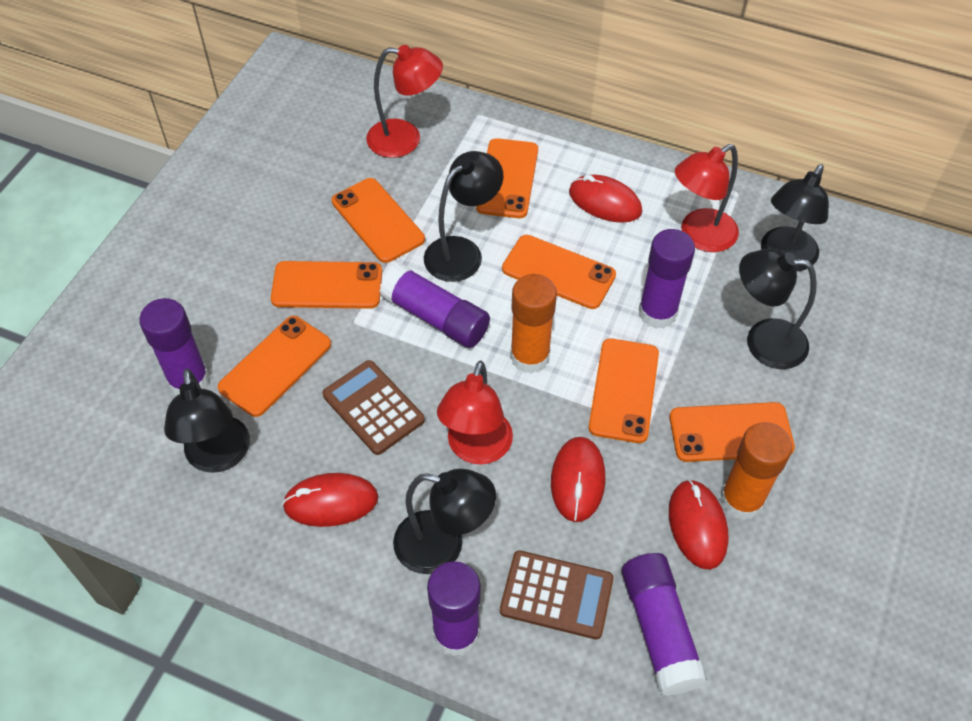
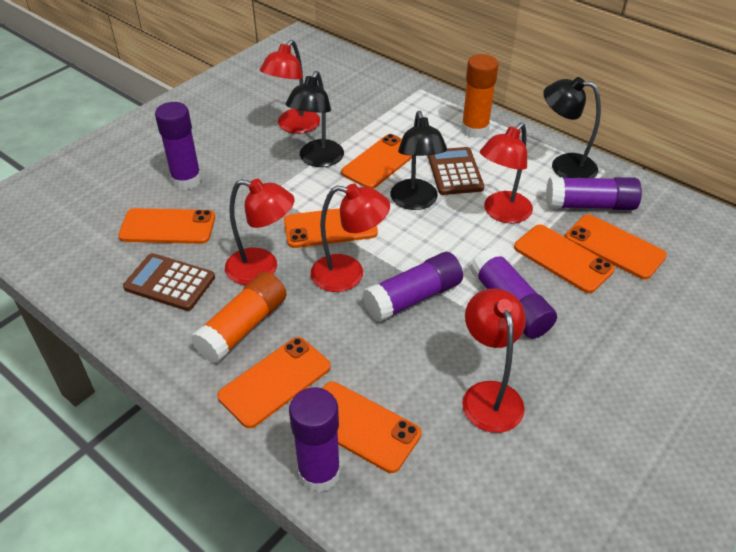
black lamp: 5 -> 3
red lamp: 3 -> 5
red mouse: 4 -> 0

